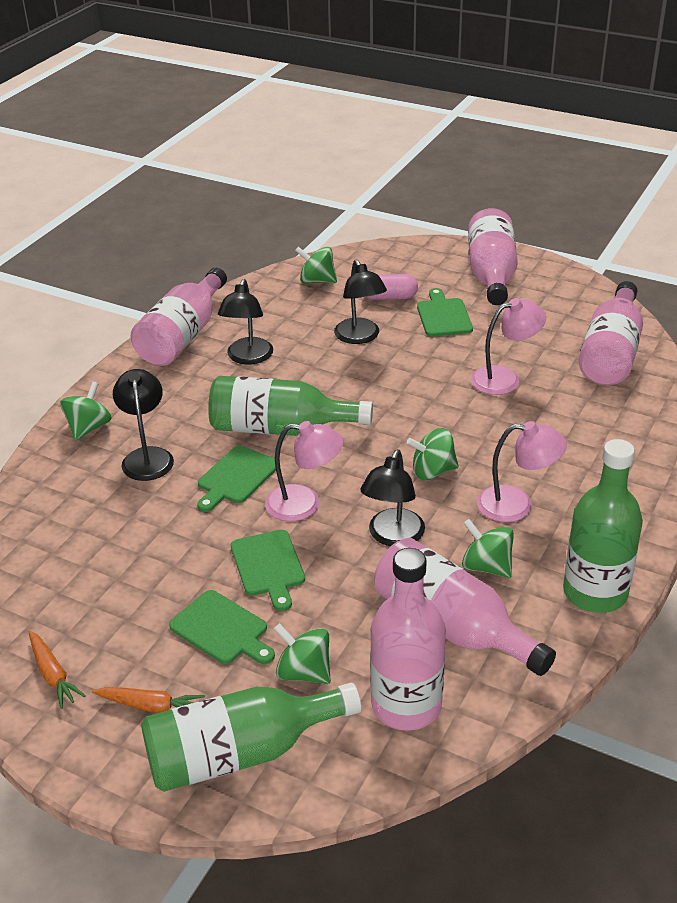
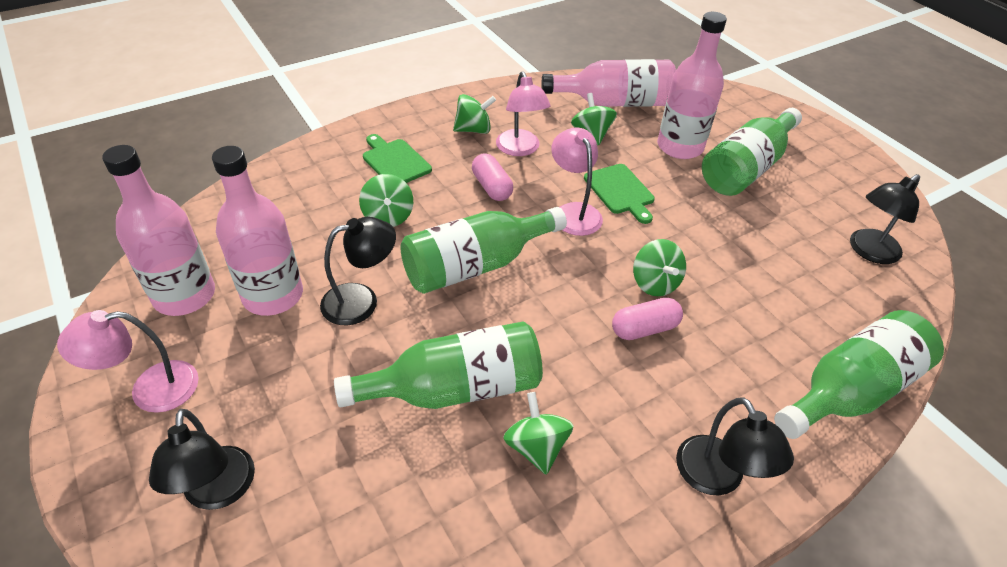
green bottle: 3 -> 4
green cutting board: 4 -> 2
orange carrot: 2 -> 0
pink bottle: 5 -> 4
pink capsule: 1 -> 2

